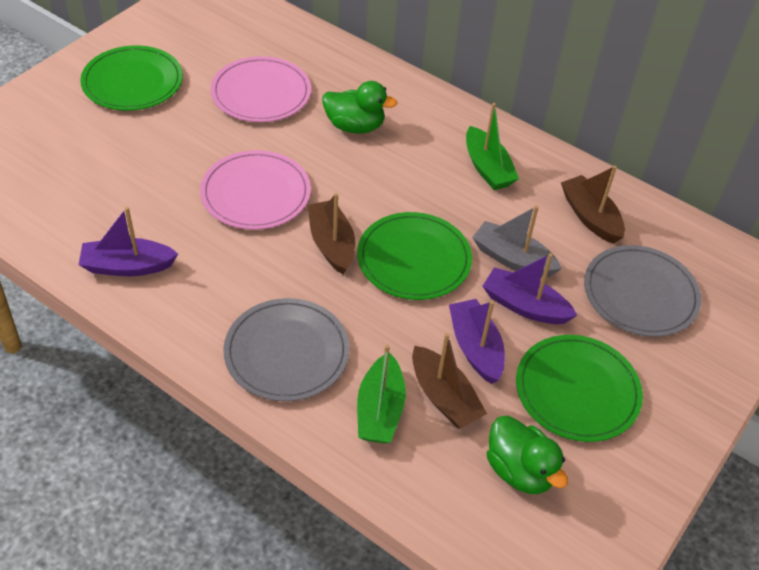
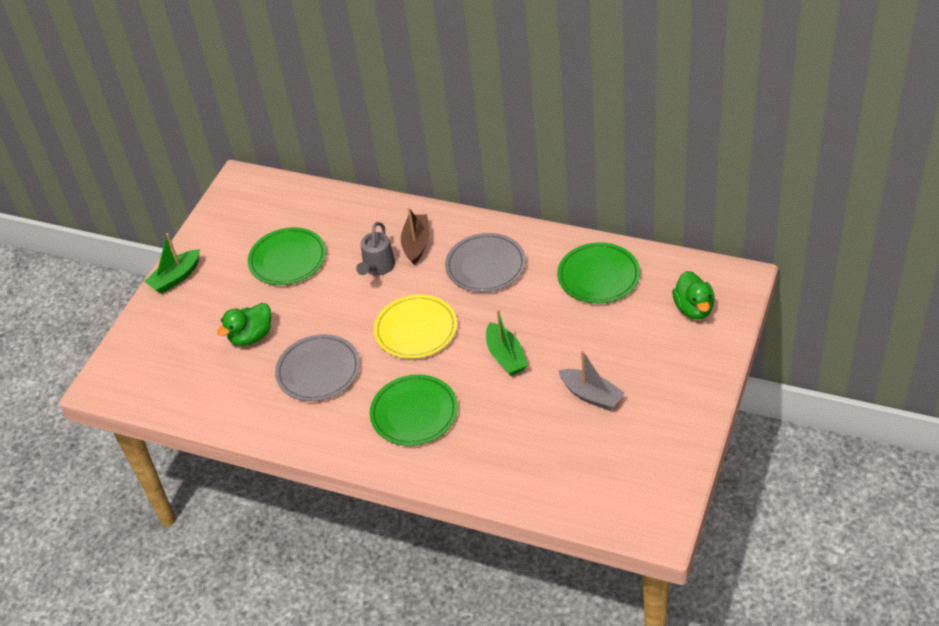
brown boat: 3 -> 1
grey watering can: 0 -> 1
pink plate: 2 -> 0
purple boat: 3 -> 0
yellow plate: 0 -> 1

